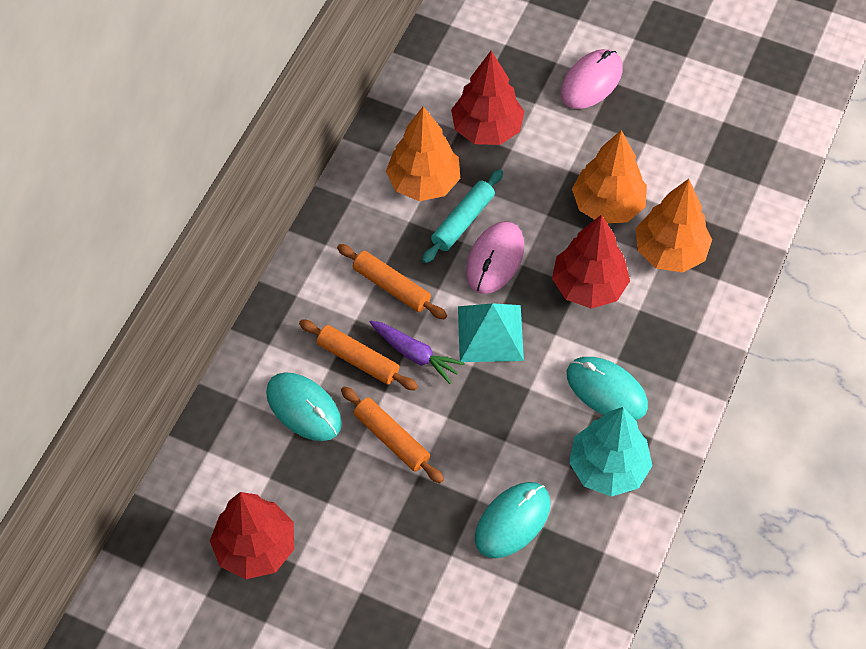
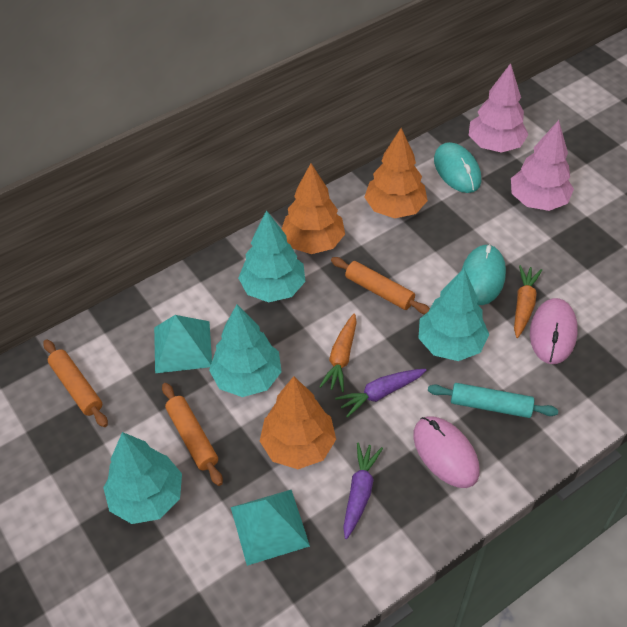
orange carrot: 0 -> 2
pink tree: 0 -> 2
purple carrot: 1 -> 2
red tree: 3 -> 0
turquoise mouse: 3 -> 2
turquoise pyramid: 1 -> 2
turquoise tree: 1 -> 4

